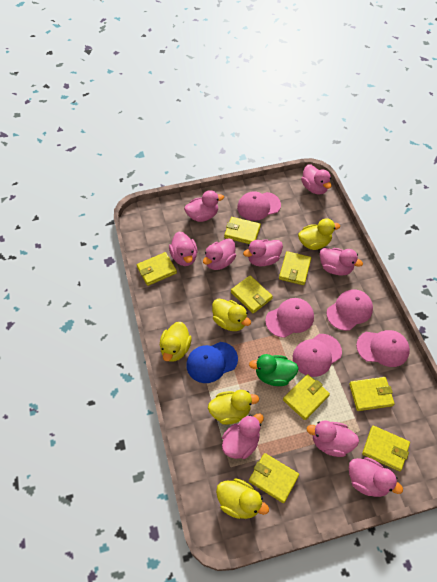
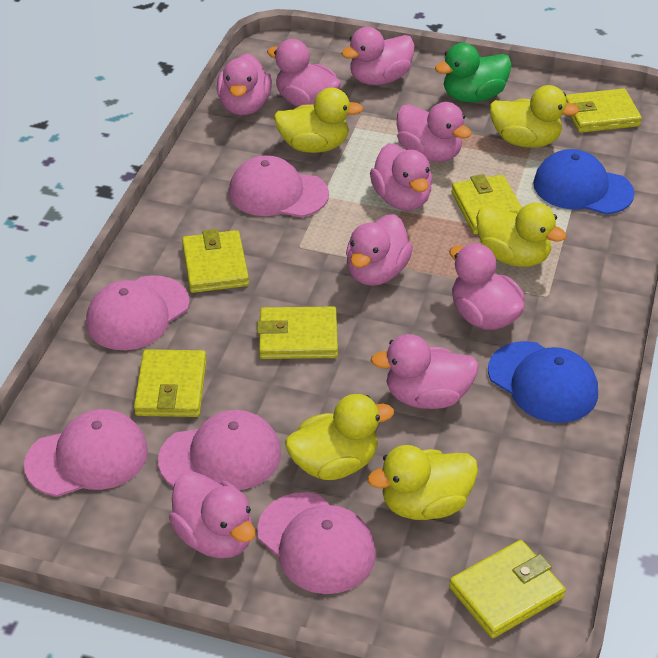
blue cap: 1 -> 2
yellow wallet: 8 -> 6

